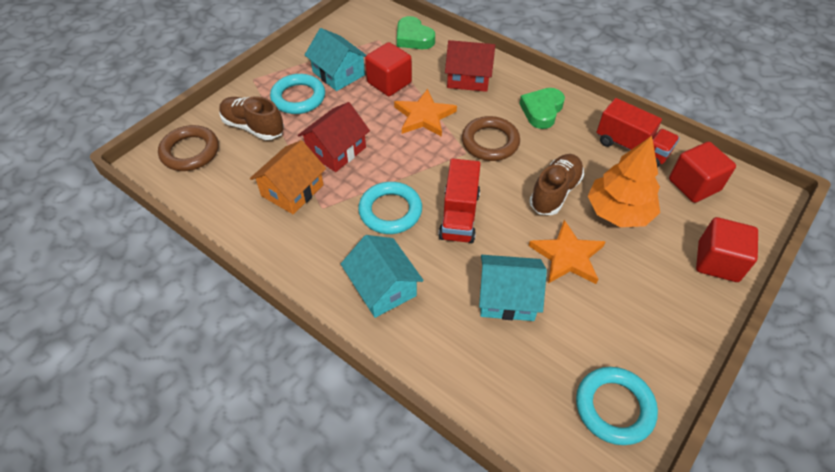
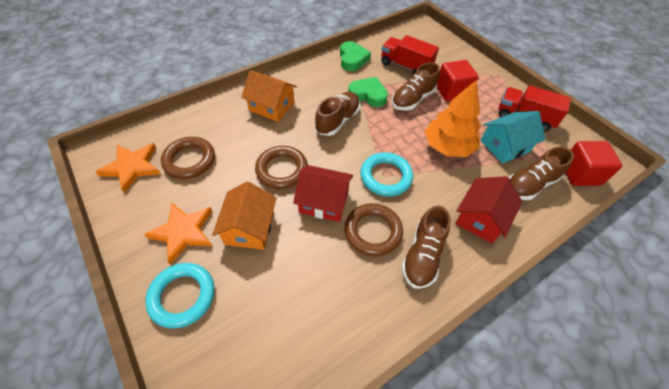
brown ring: 2 -> 3
brown shoe: 2 -> 4
orange house: 1 -> 2
red cube: 3 -> 2
turquoise house: 3 -> 1
turquoise ring: 3 -> 2

